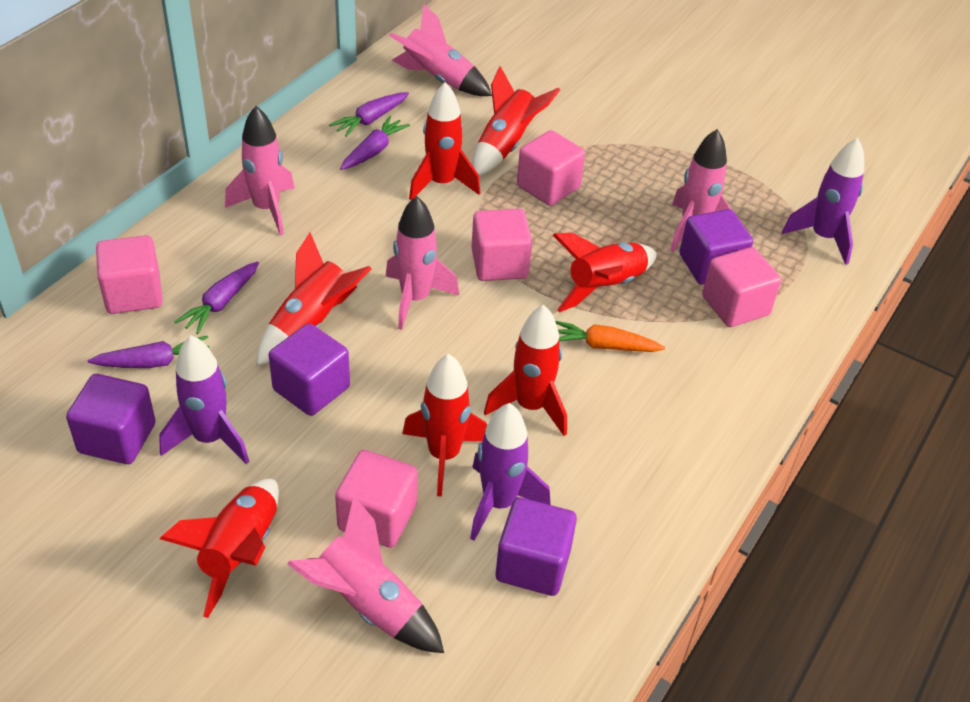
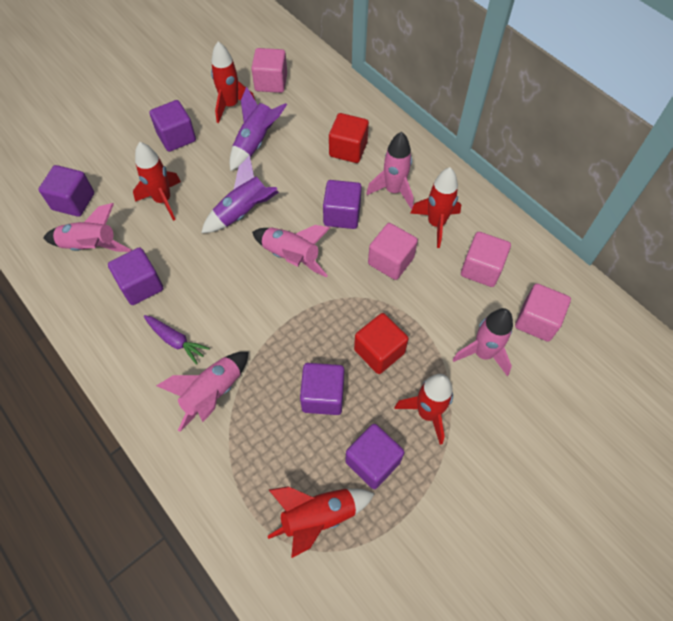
orange carrot: 1 -> 0
pink cube: 5 -> 4
purple carrot: 4 -> 1
purple cube: 4 -> 6
purple rocket: 3 -> 2
red cube: 0 -> 2
red rocket: 7 -> 5

